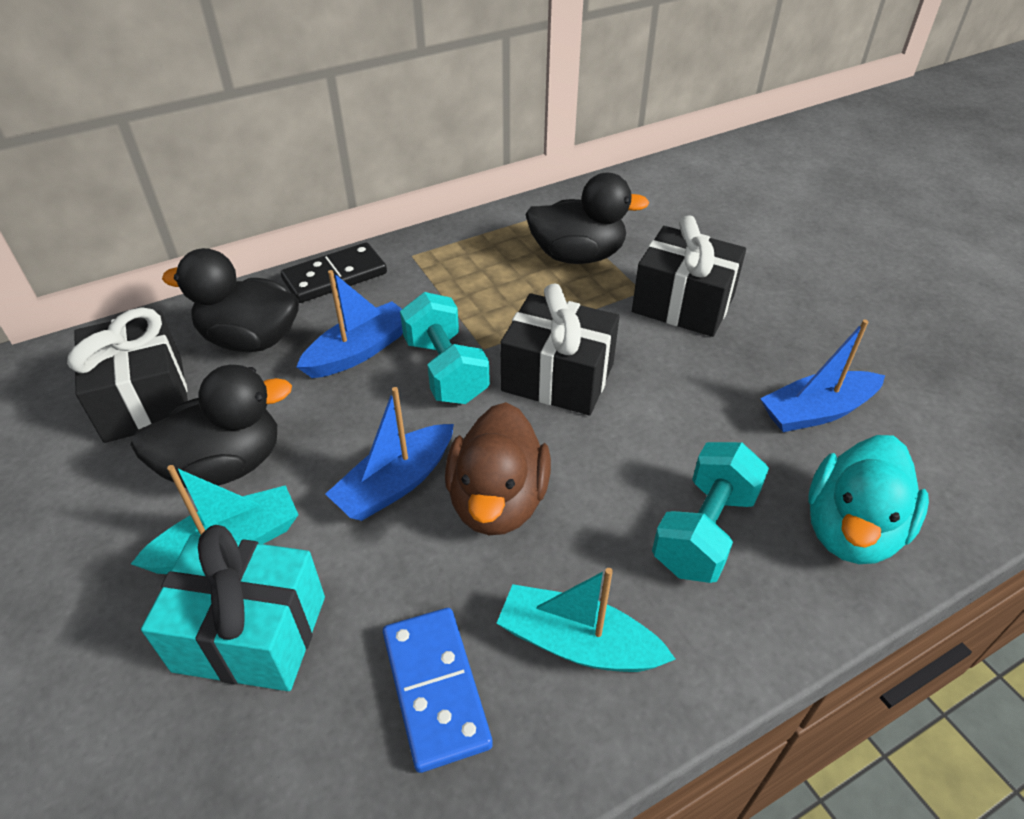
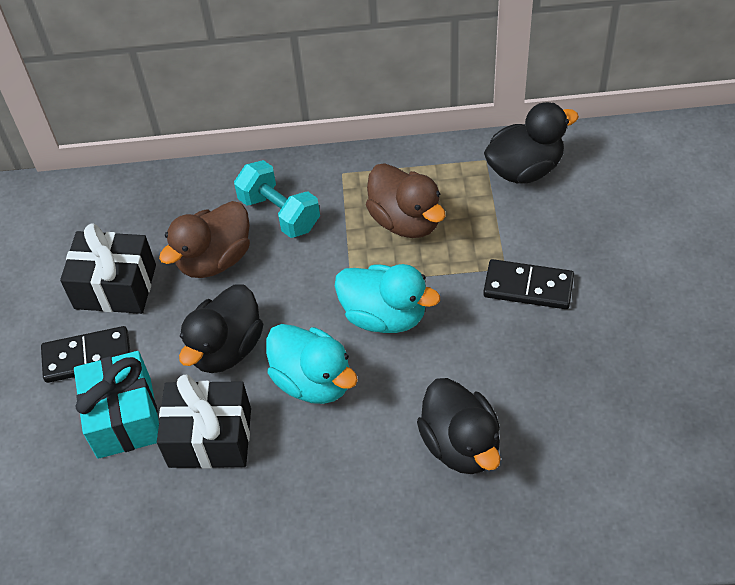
black domino: 1 -> 2
black gift: 3 -> 2
blue boat: 3 -> 0
blue domino: 1 -> 0
brown duck: 1 -> 2
turquoise boat: 2 -> 0
turquoise duck: 1 -> 2
turquoise dumbbell: 2 -> 1

